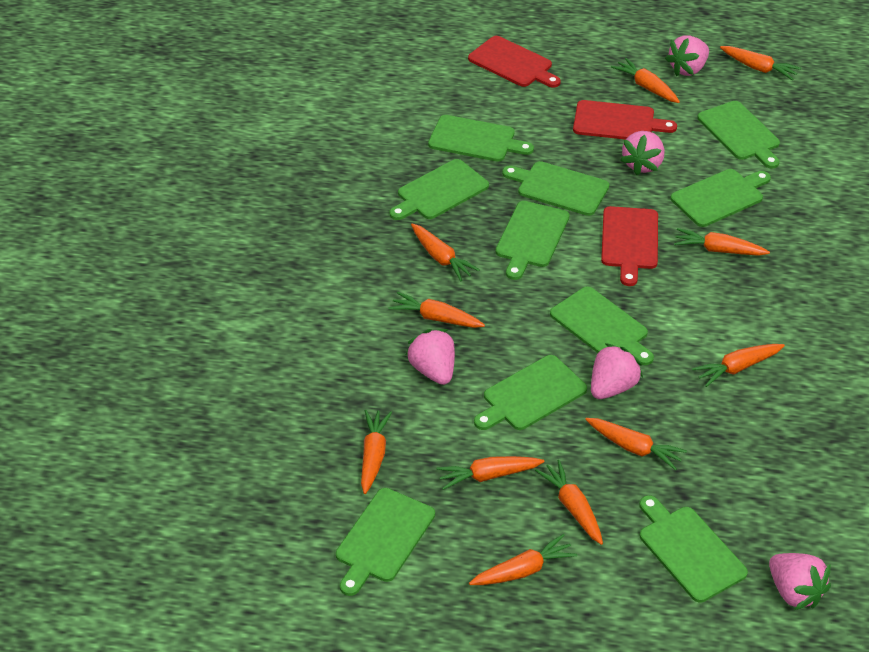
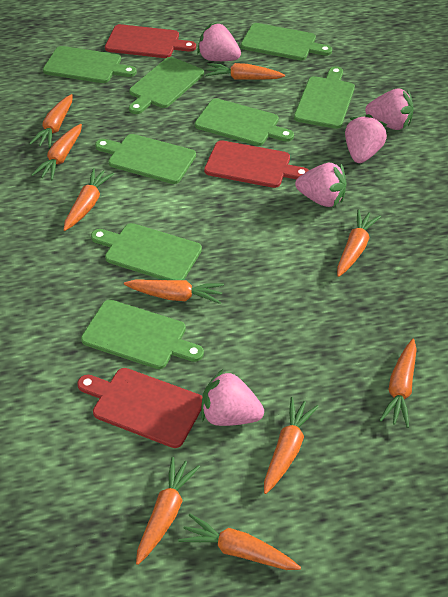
green cutting board: 10 -> 8
orange carrot: 11 -> 10

